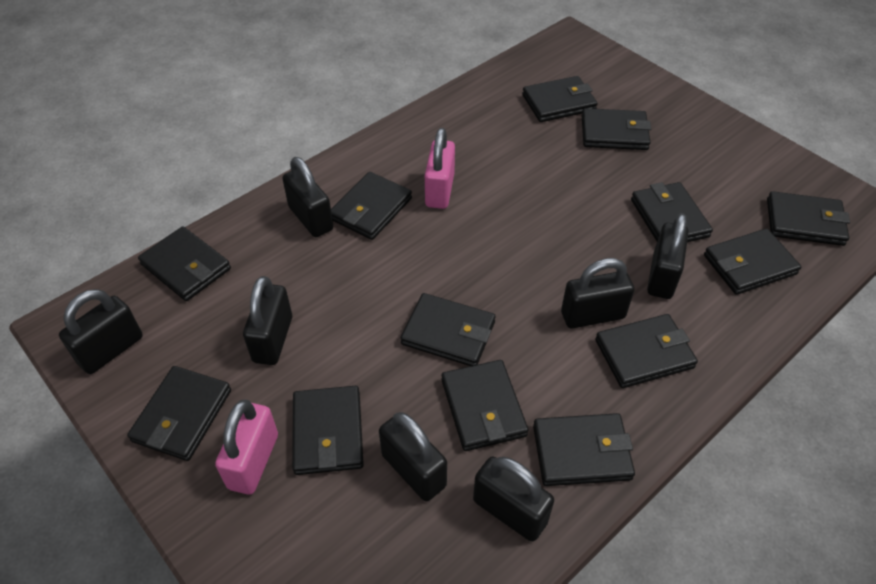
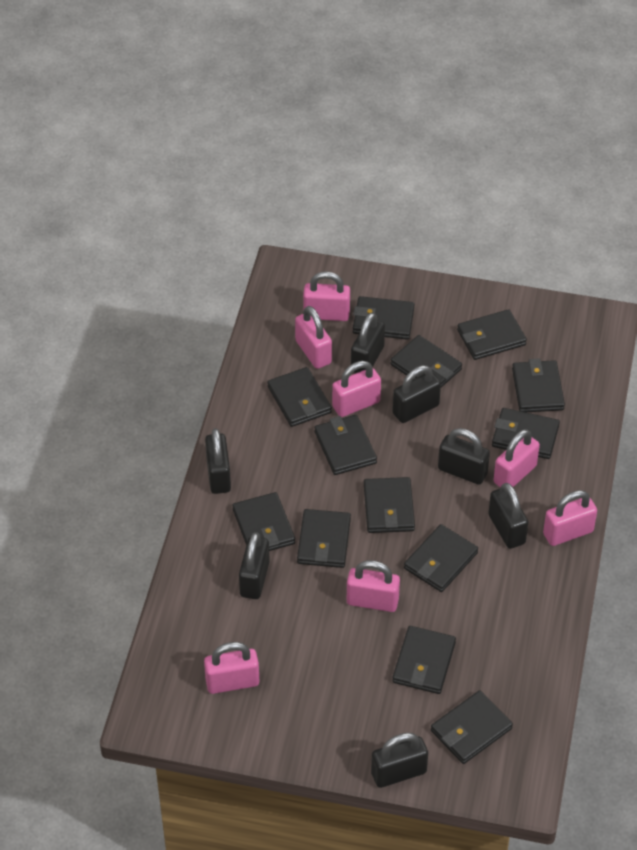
pink padlock: 2 -> 7

